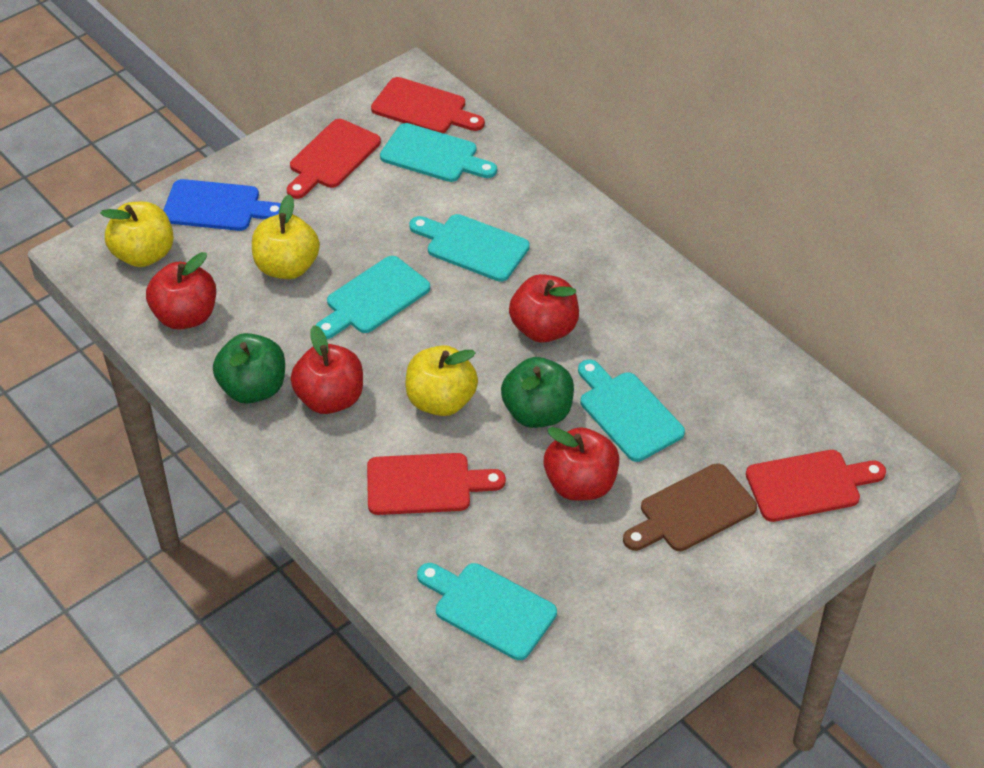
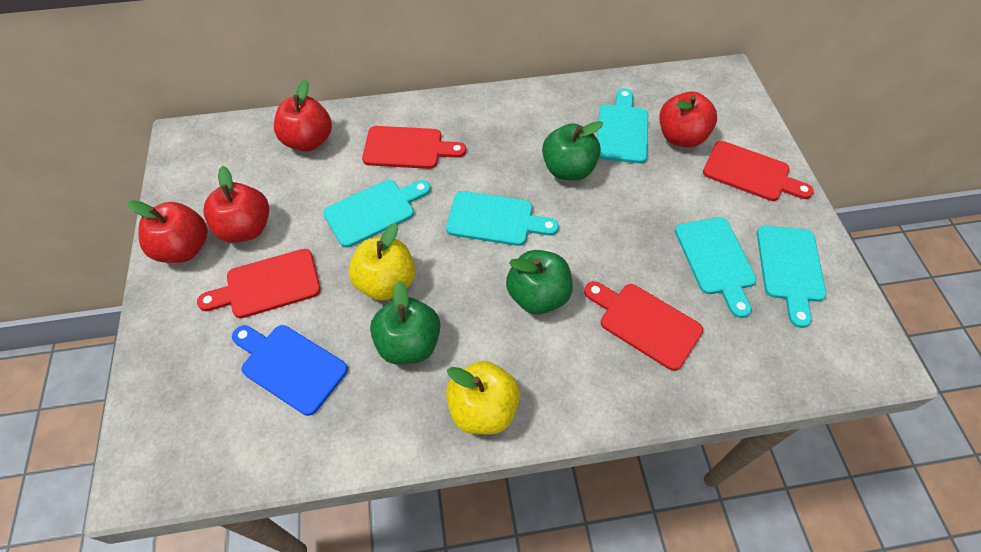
brown cutting board: 1 -> 0
green apple: 2 -> 3
yellow apple: 3 -> 2

